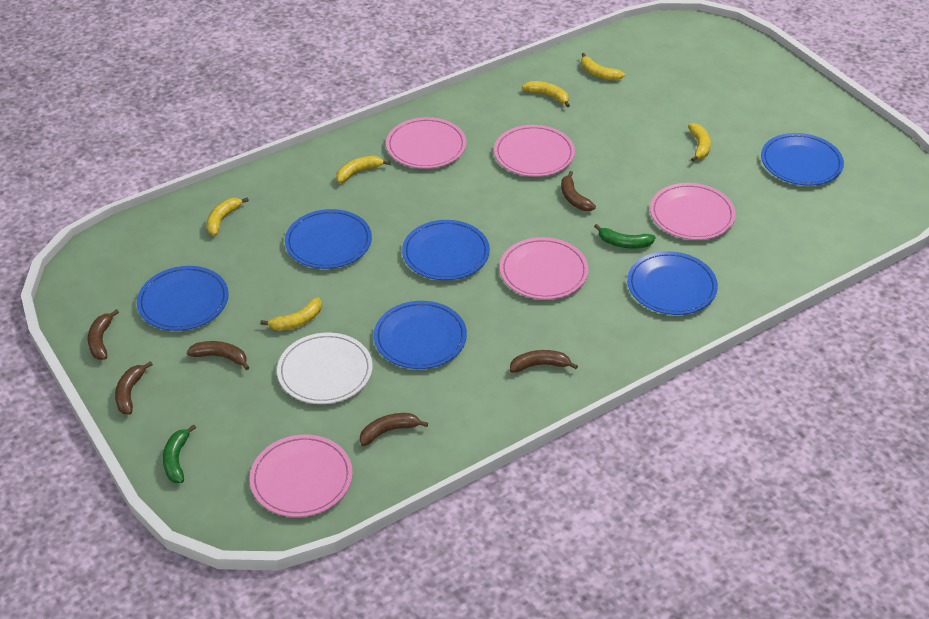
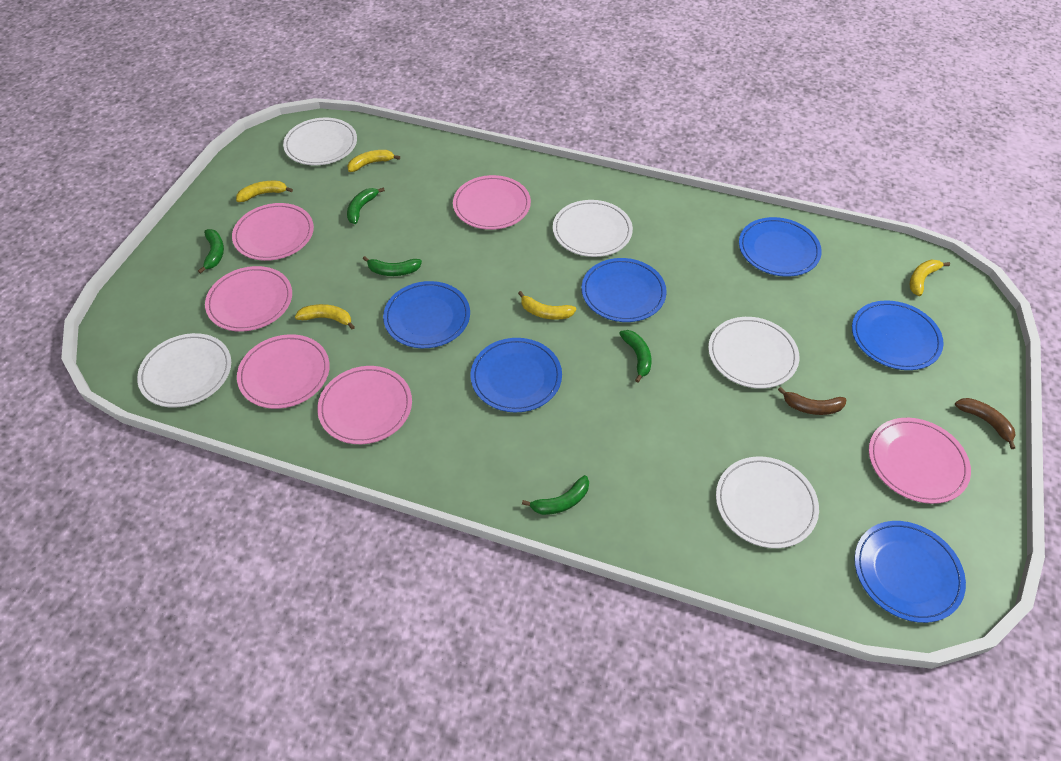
brown banana: 6 -> 2
green banana: 2 -> 5
pink plate: 5 -> 6
white plate: 1 -> 5
yellow banana: 6 -> 5

